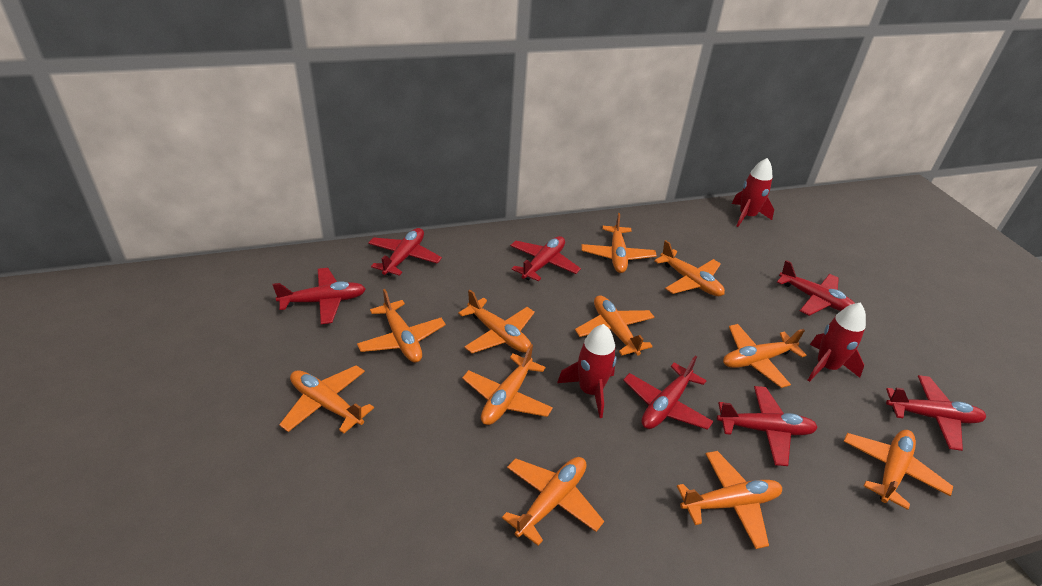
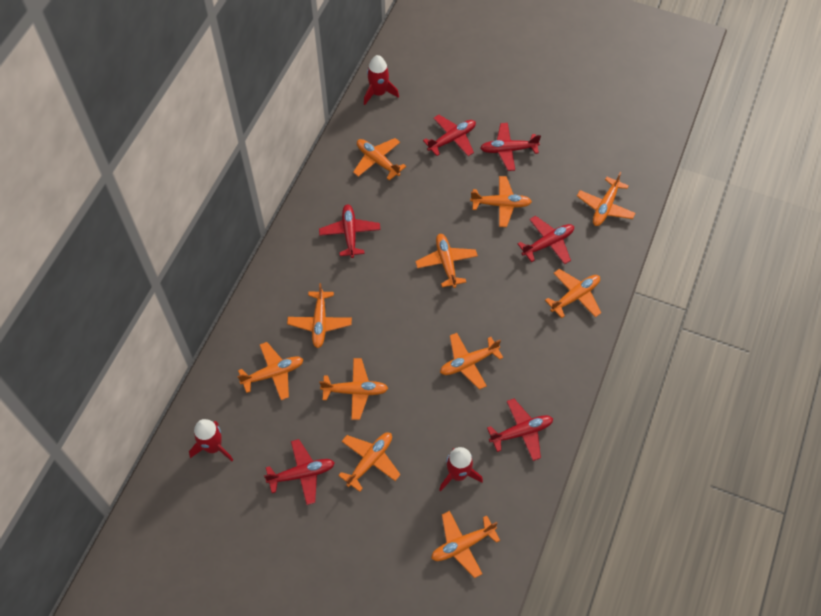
red plane: 7 -> 6

